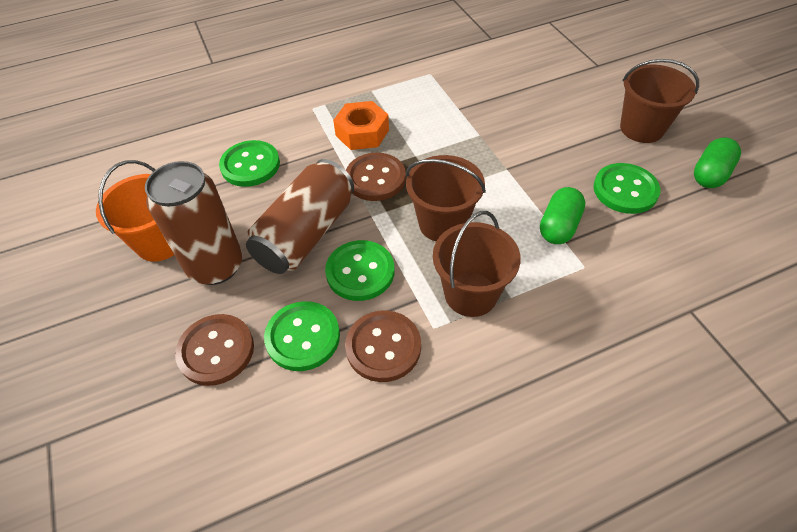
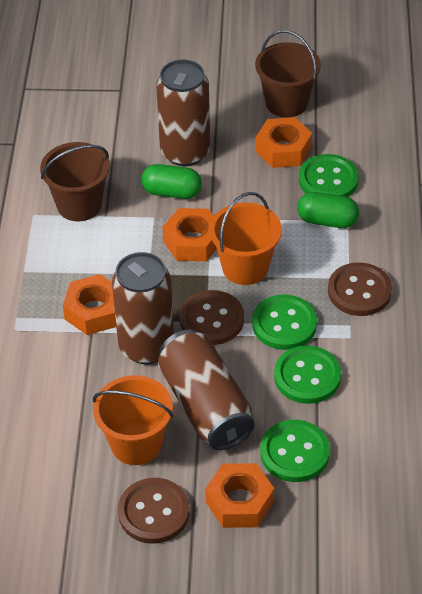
brown bucket: 3 -> 2
brown can: 2 -> 3
orange bucket: 1 -> 2
orange nut: 1 -> 4

